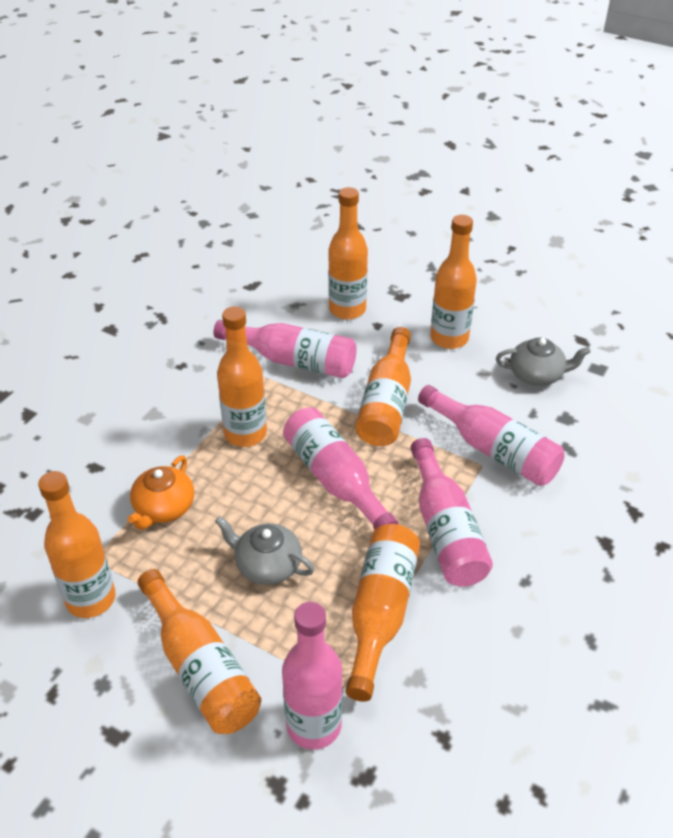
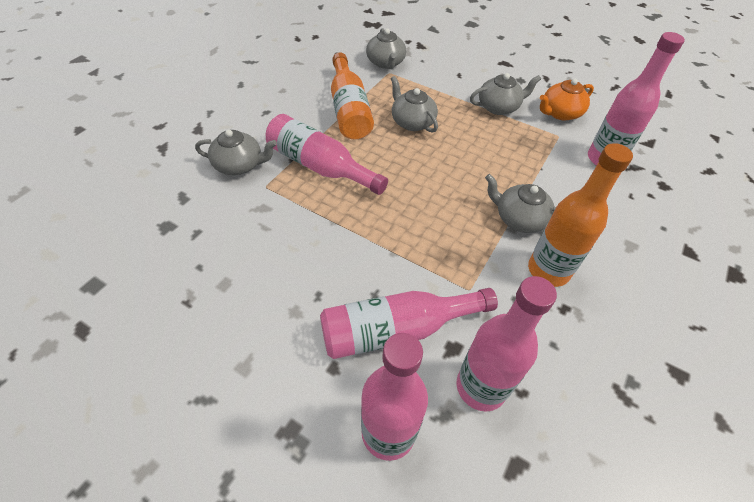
grey teapot: 2 -> 5
orange bottle: 7 -> 2

